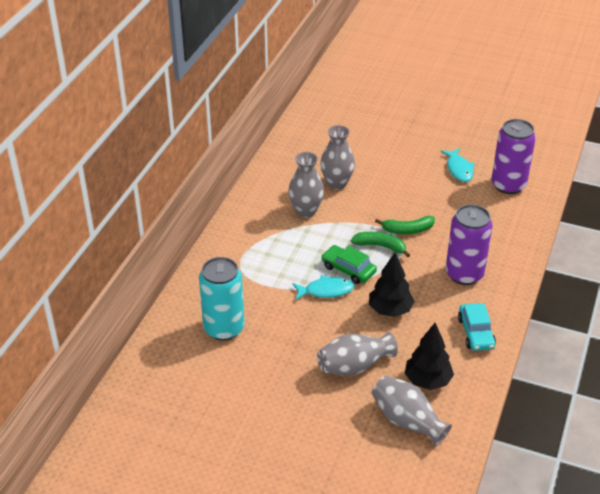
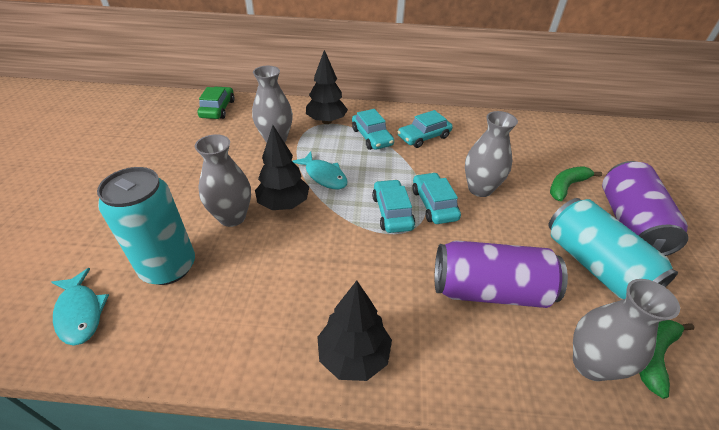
black tree: 2 -> 3
turquoise can: 1 -> 2
turquoise car: 1 -> 4

